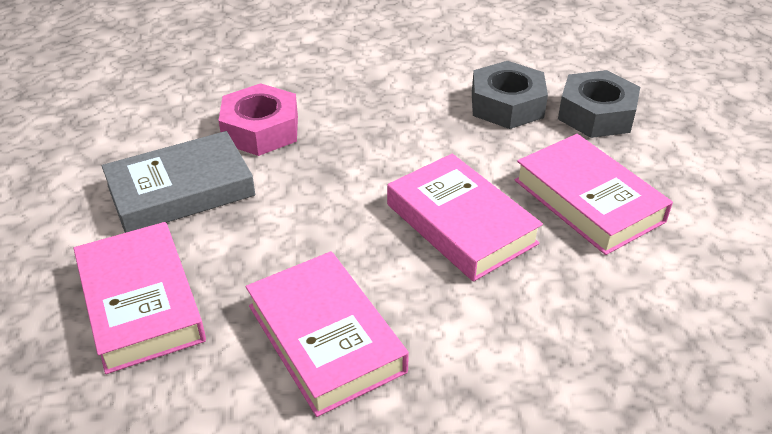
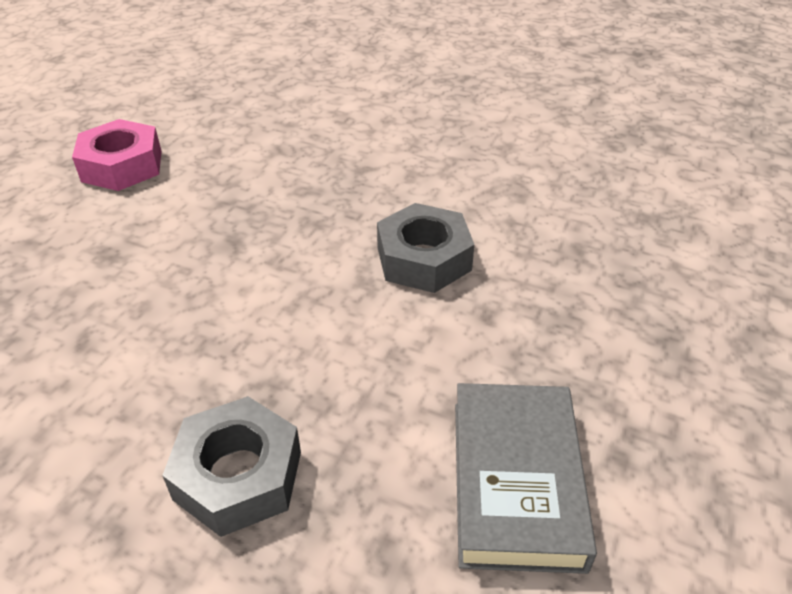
pink book: 4 -> 0

